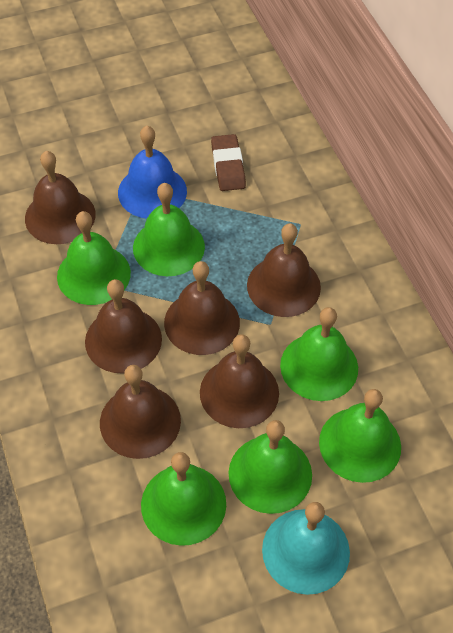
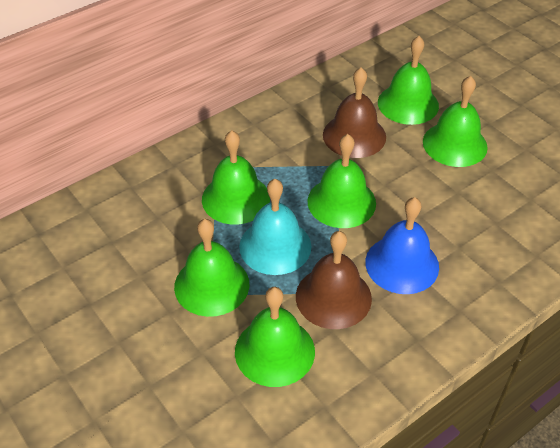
brown bell: 6 -> 2
brown eraser: 1 -> 0

